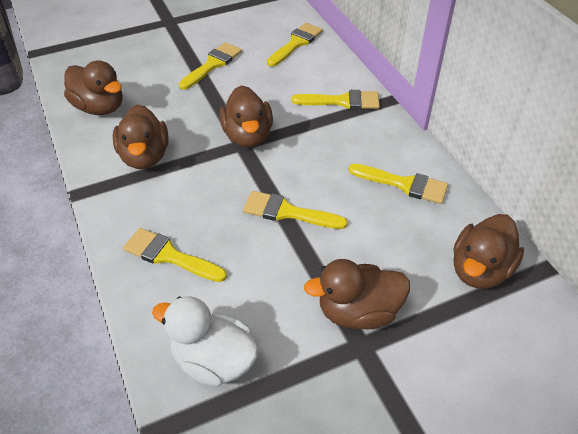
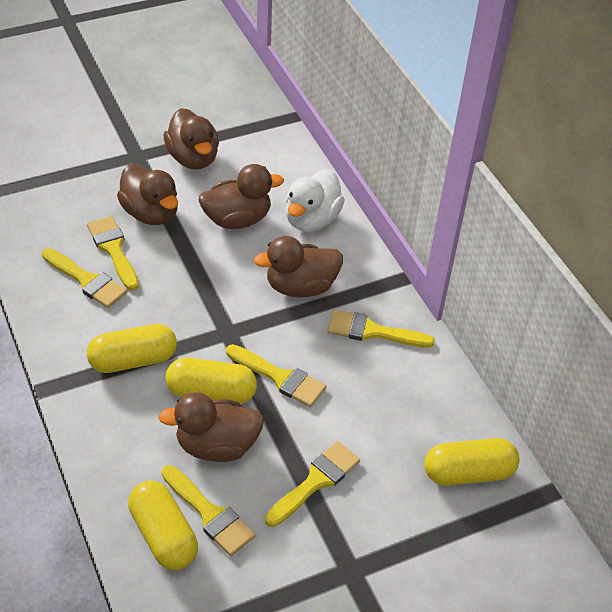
yellow capsule: 0 -> 4

